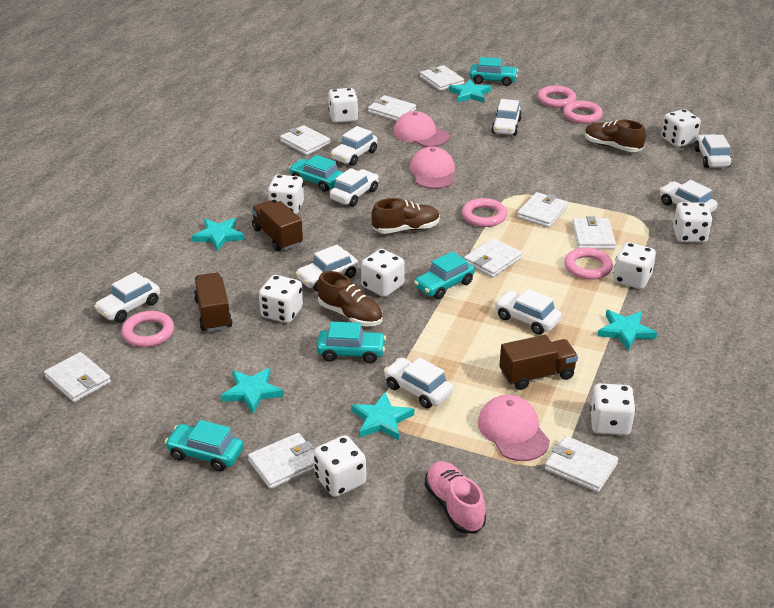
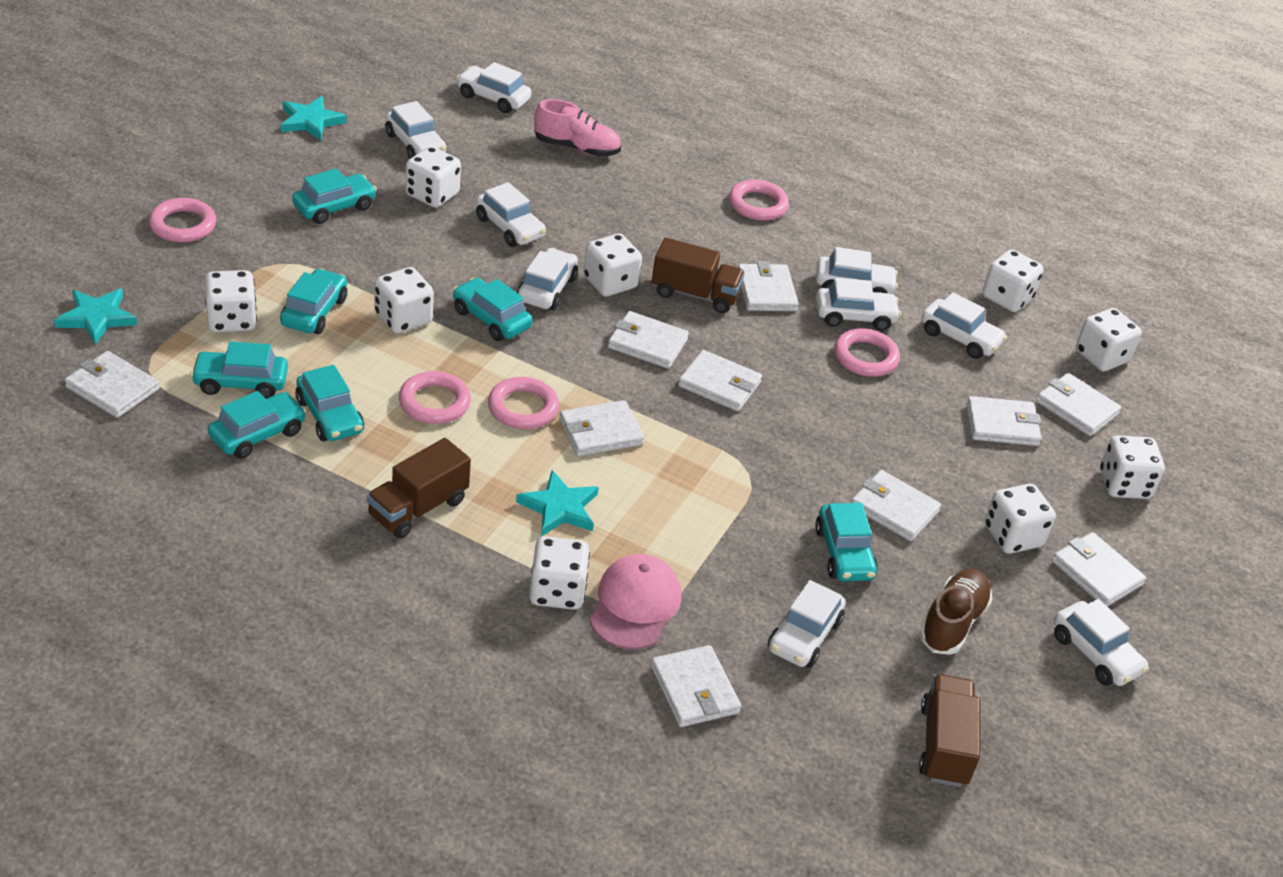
brown shoe: 3 -> 1
pink cap: 3 -> 1
turquoise car: 5 -> 7
turquoise star: 5 -> 3
white wallet: 9 -> 10

